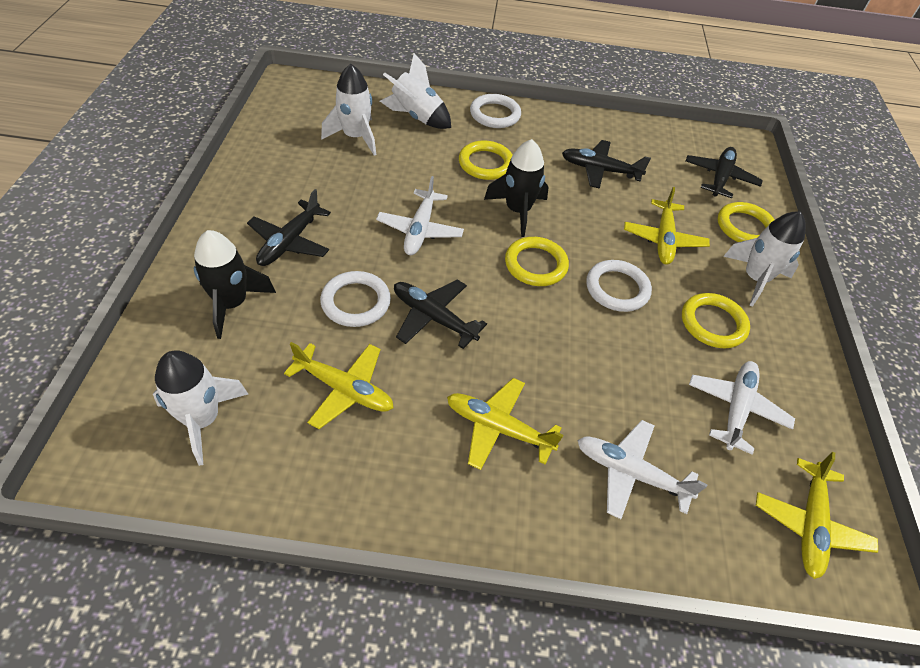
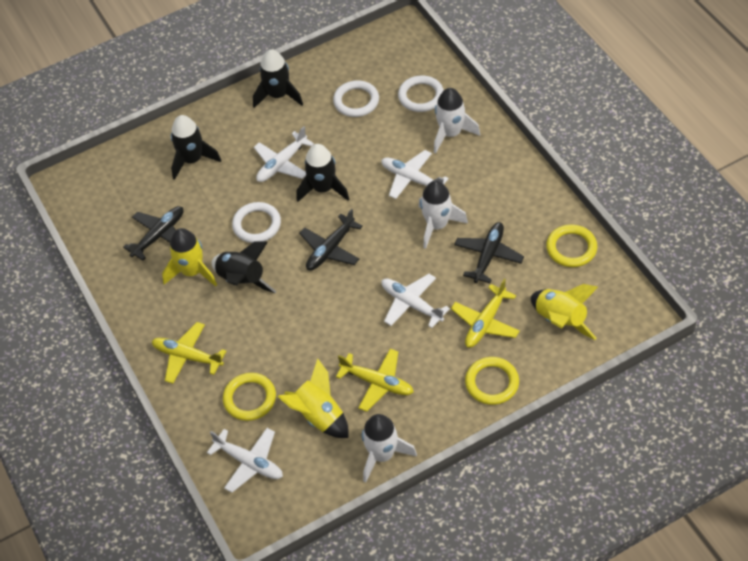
black plane: 4 -> 3
black rocket: 2 -> 4
white plane: 3 -> 4
white rocket: 4 -> 3
yellow plane: 4 -> 3
yellow ring: 4 -> 3
yellow rocket: 0 -> 3

